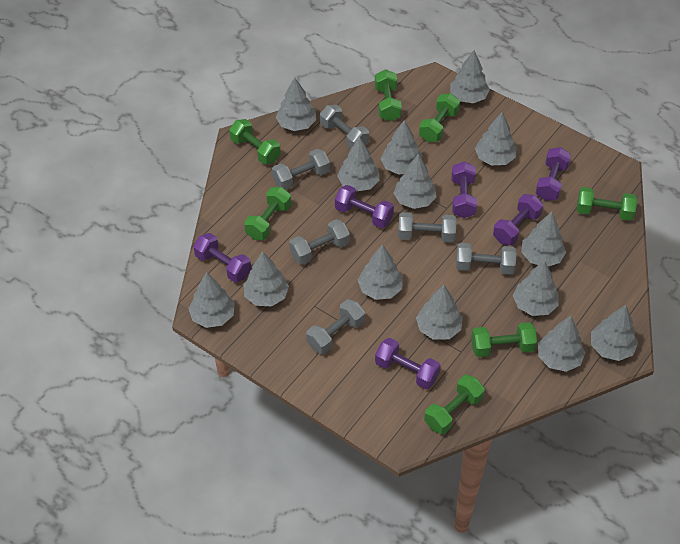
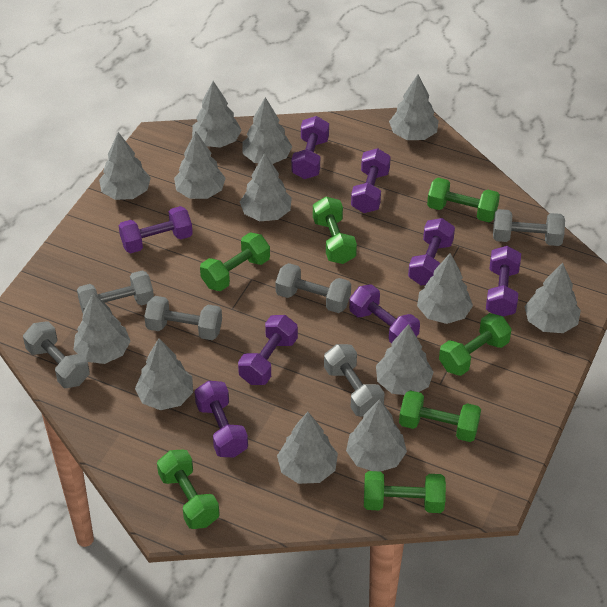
grey tree: 14 -> 13
purple dumbbell: 6 -> 8

